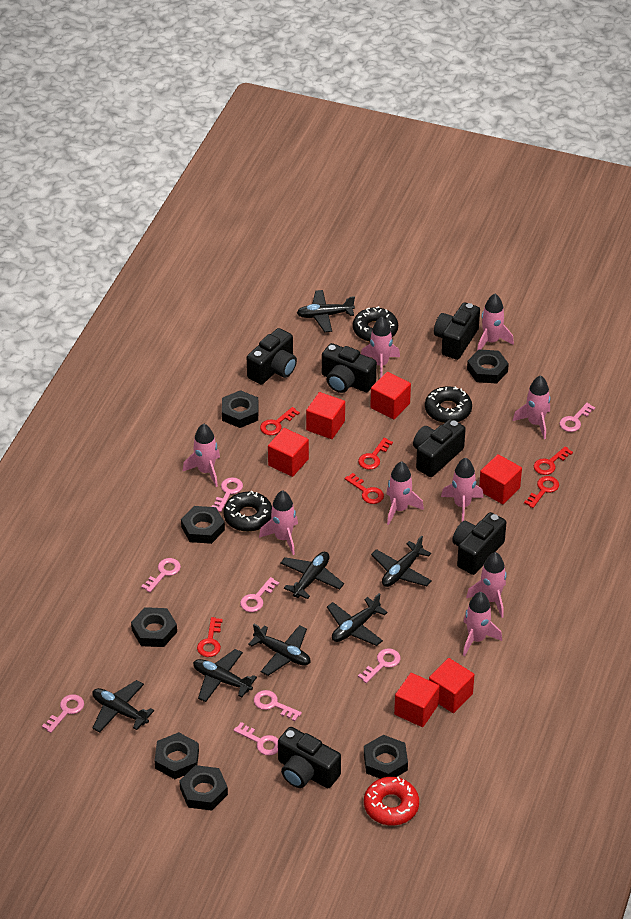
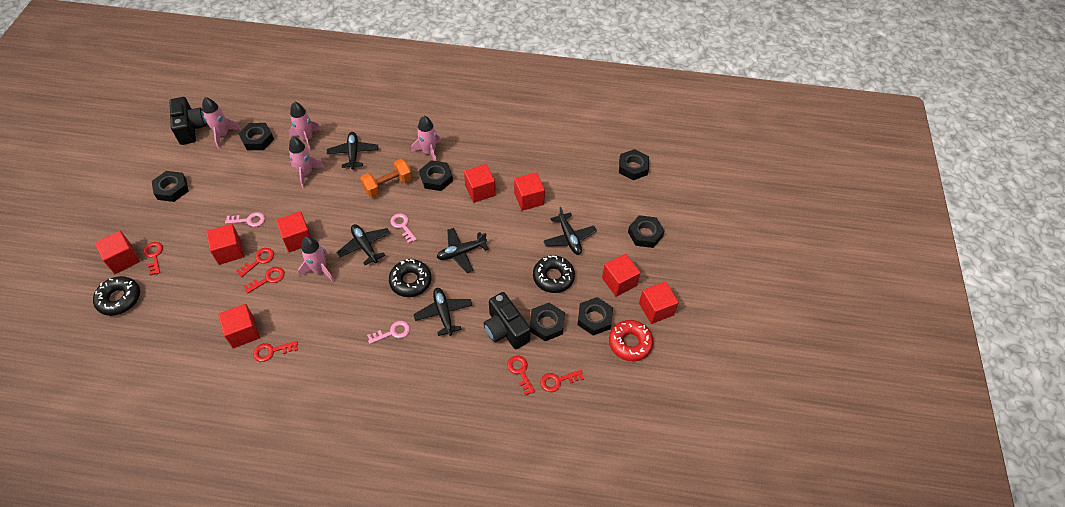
black camera: 6 -> 2
black plane: 7 -> 5
orange dumbbell: 0 -> 1
pink key: 8 -> 3
pink rocket: 9 -> 5
red cube: 6 -> 8

